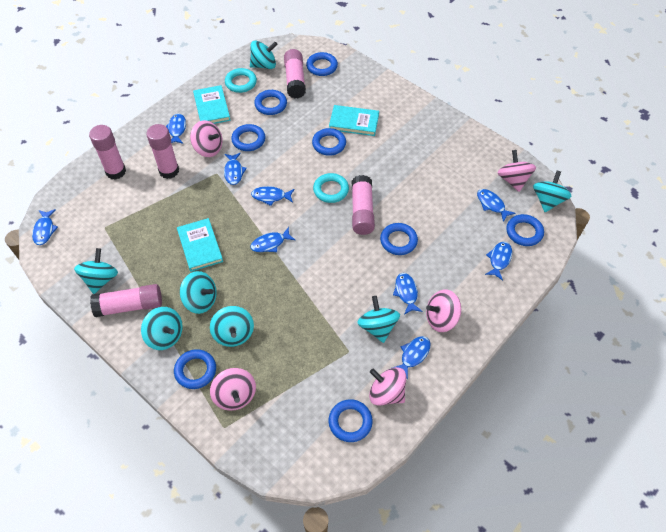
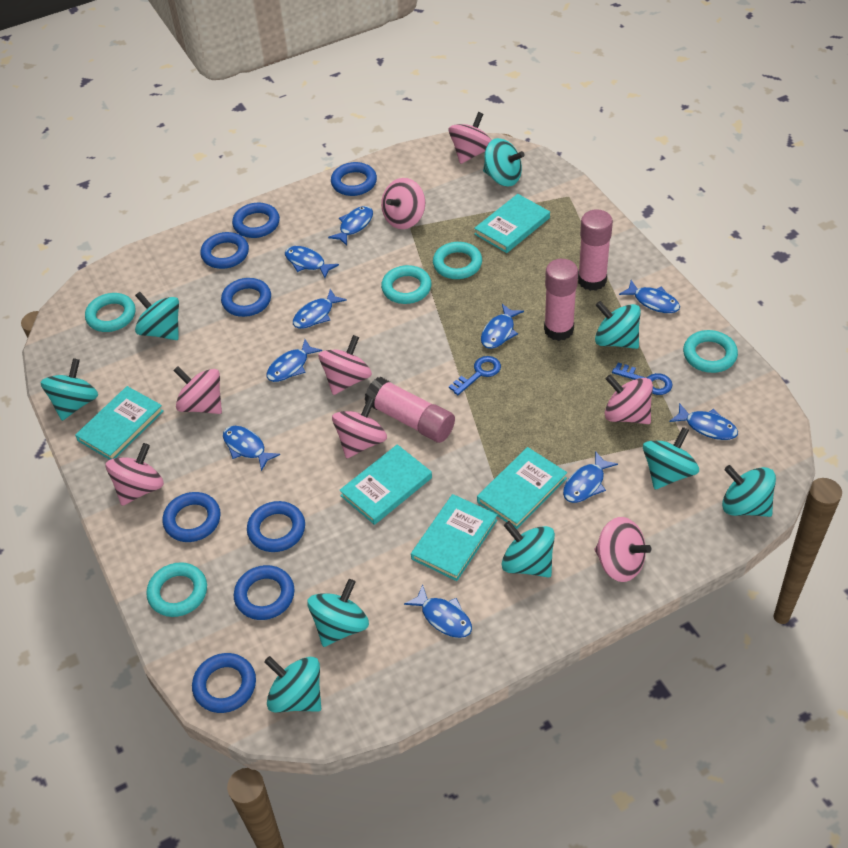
blue fish: 9 -> 10
blue key: 0 -> 2
pink glue stick: 5 -> 3
pink spinning top: 5 -> 8
turquoise book: 3 -> 5
turquoise ring: 2 -> 5
turquoise spinning top: 7 -> 9

